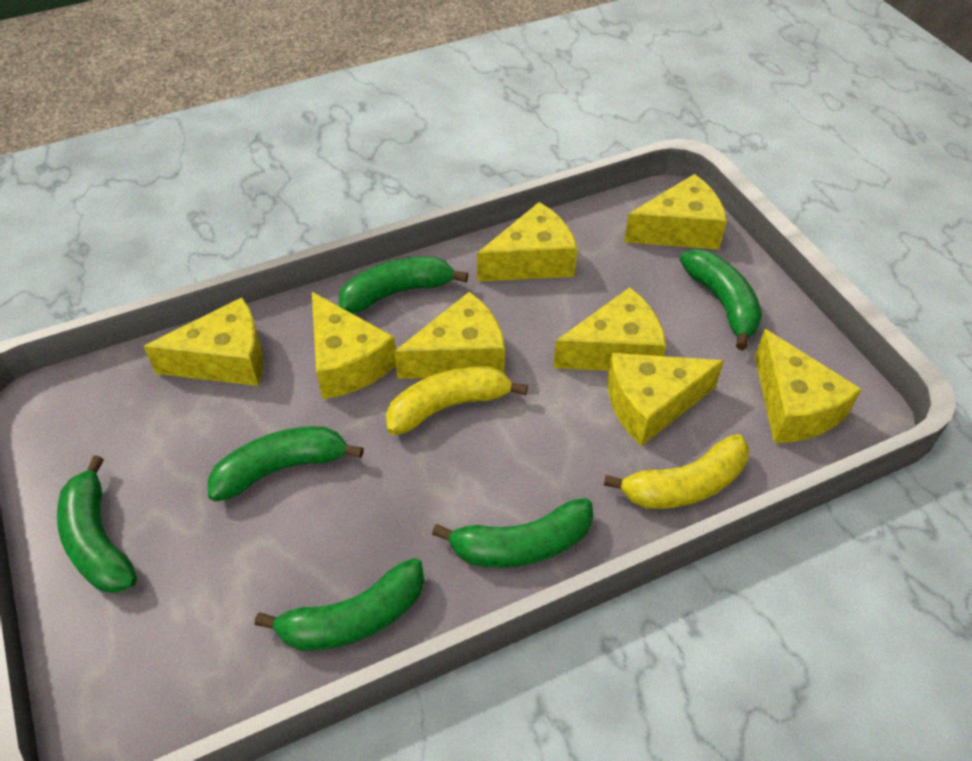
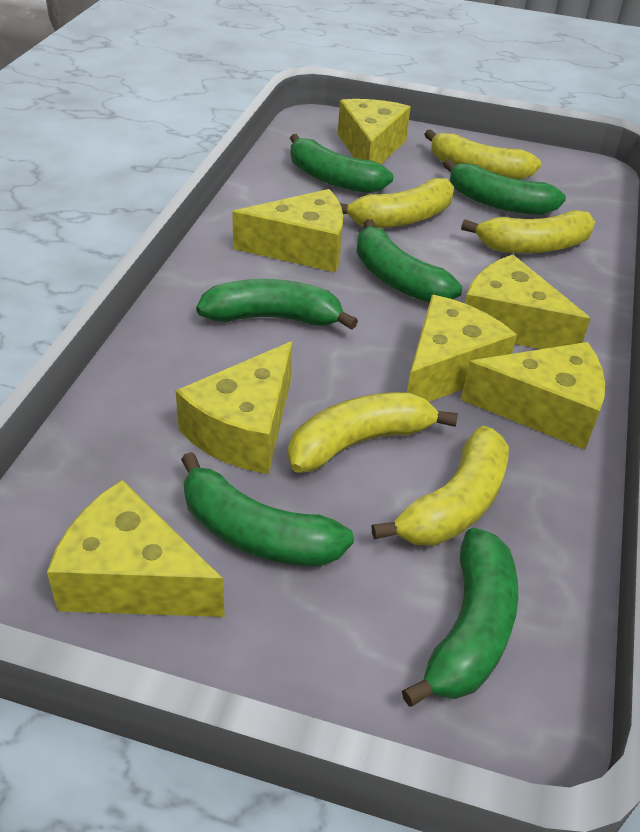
yellow banana: 2 -> 5
yellow cheese: 8 -> 7

